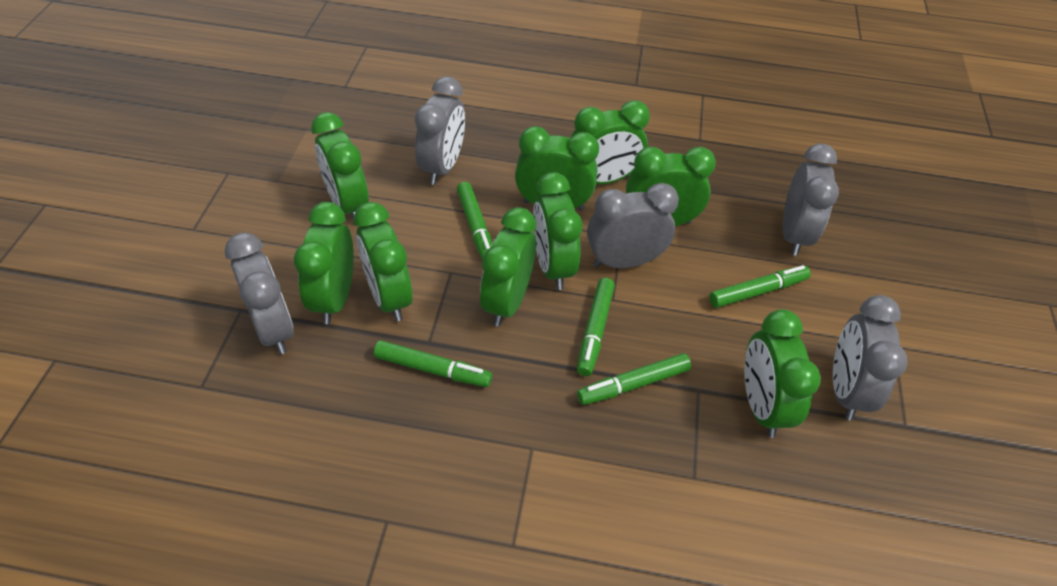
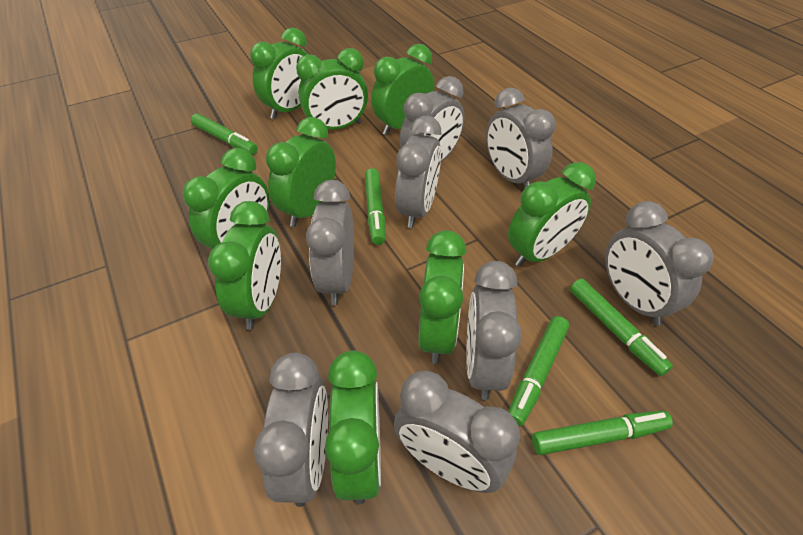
grey clock: 5 -> 8

